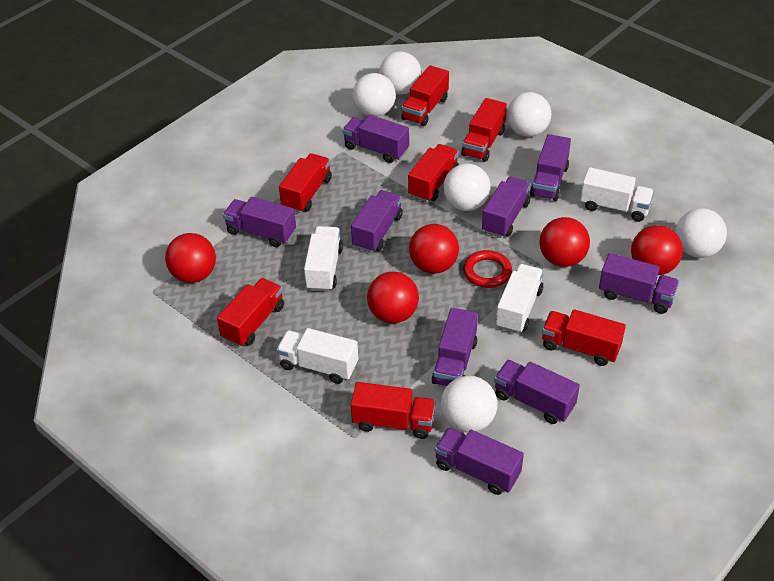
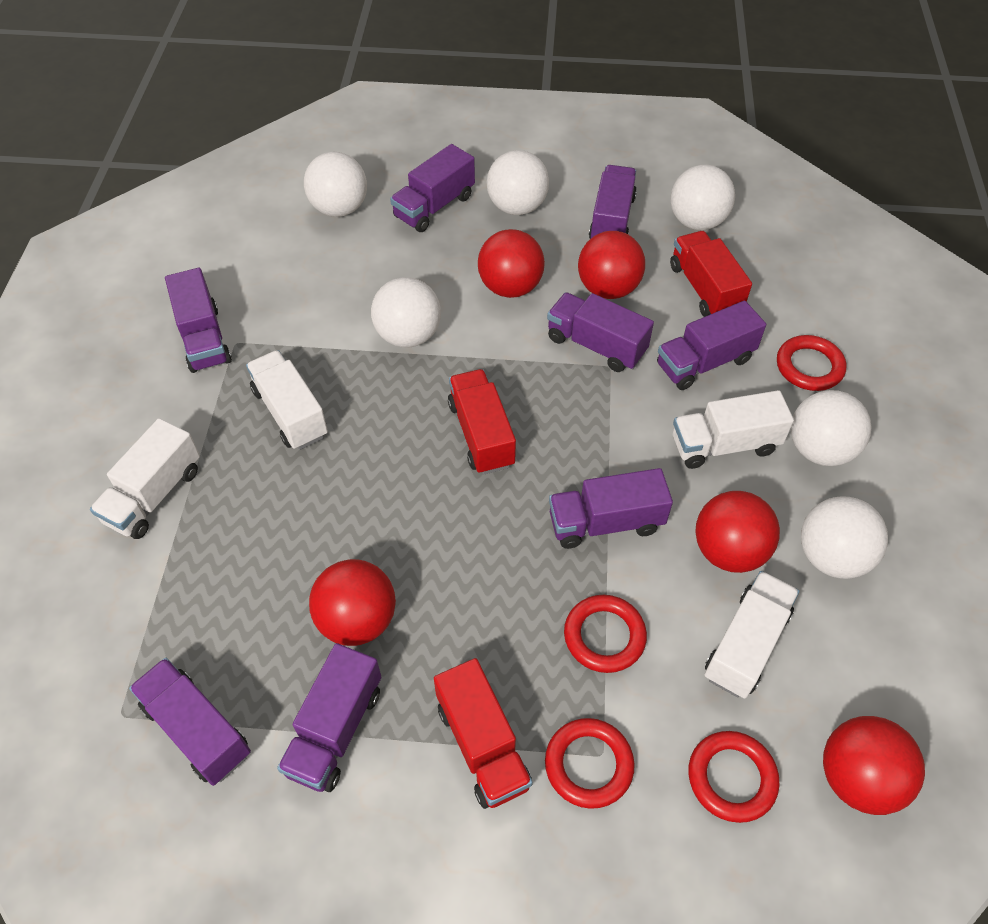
purple truck: 9 -> 8
red ring: 1 -> 4
red truck: 7 -> 3

